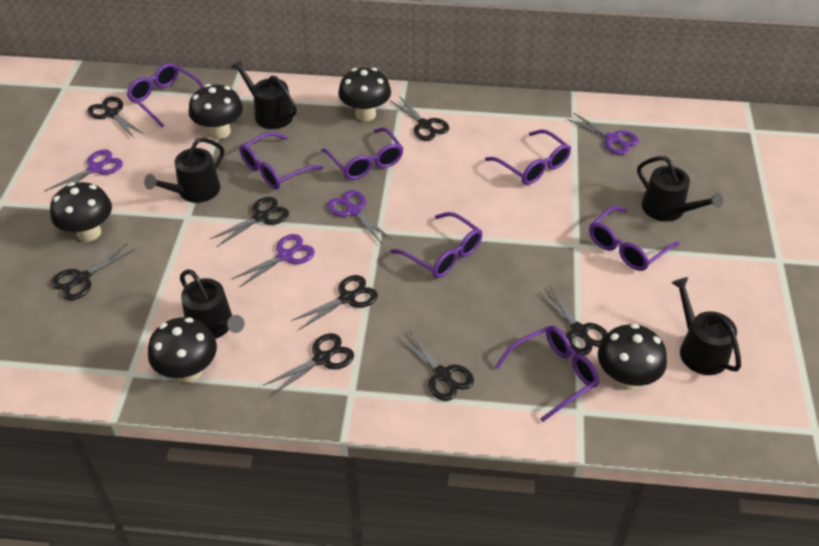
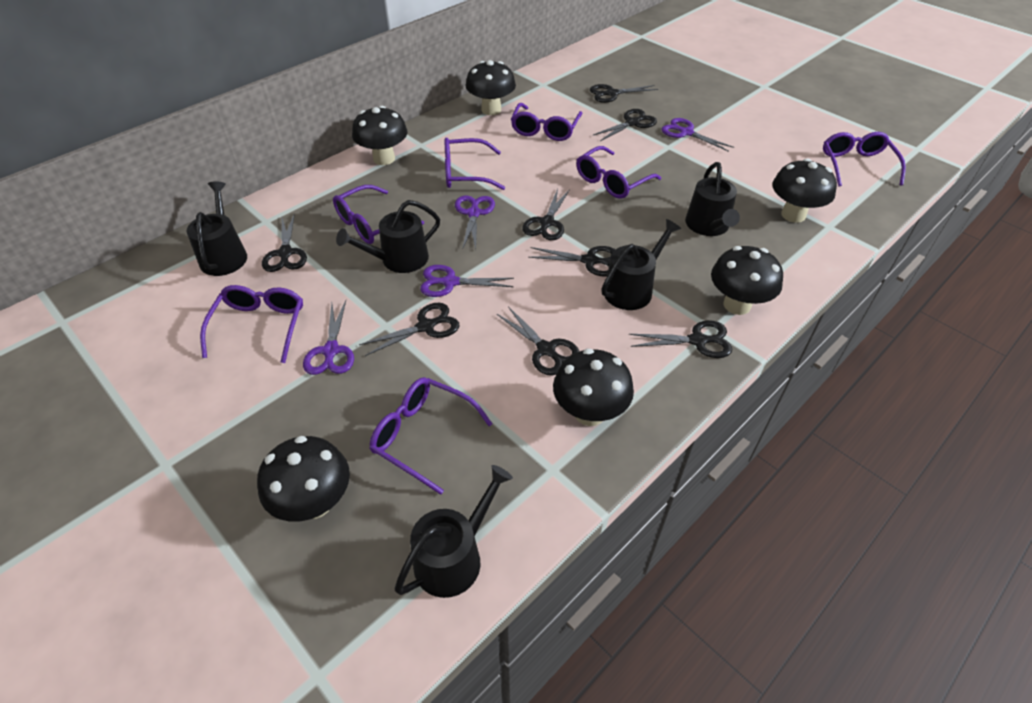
black mushroom: 5 -> 6

